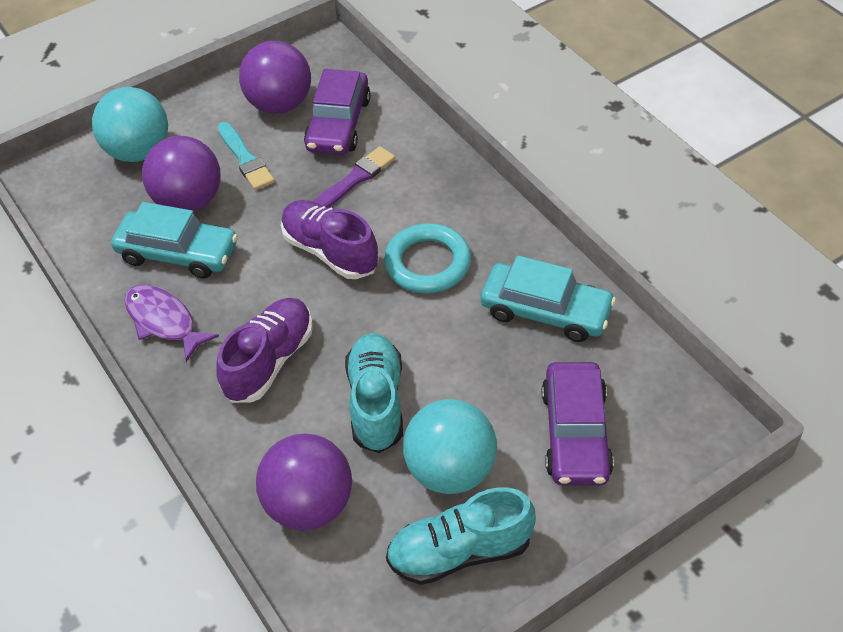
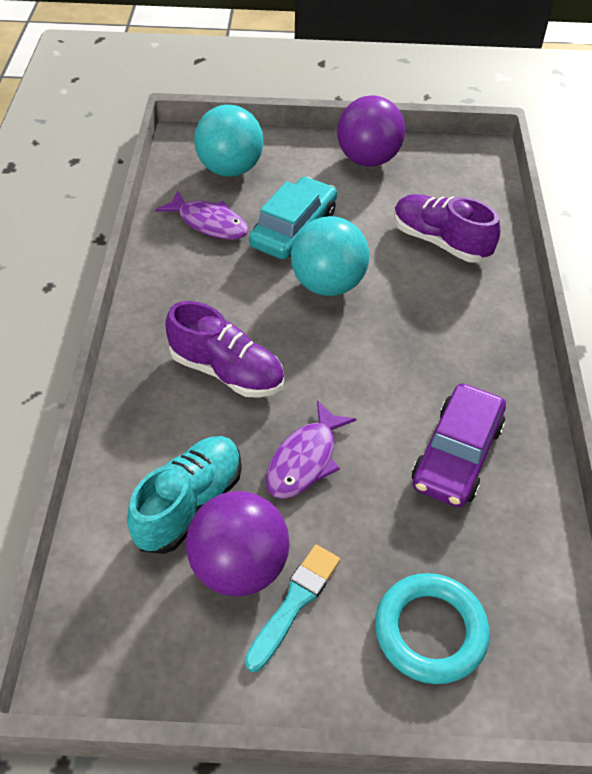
purple ball: 3 -> 2
purple brush: 1 -> 0
purple car: 2 -> 1
purple fish: 1 -> 2
turquoise car: 2 -> 1
turquoise shoe: 2 -> 1

